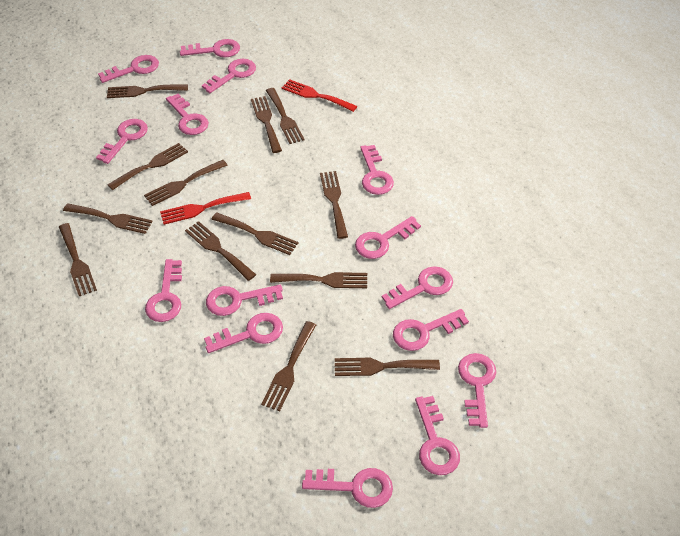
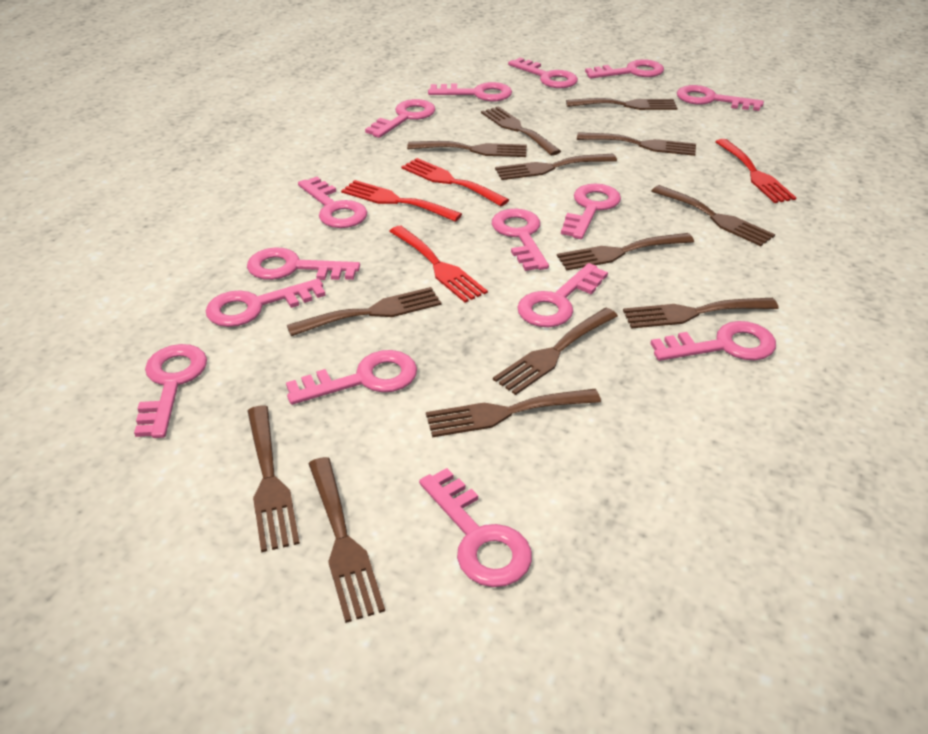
red fork: 2 -> 4

